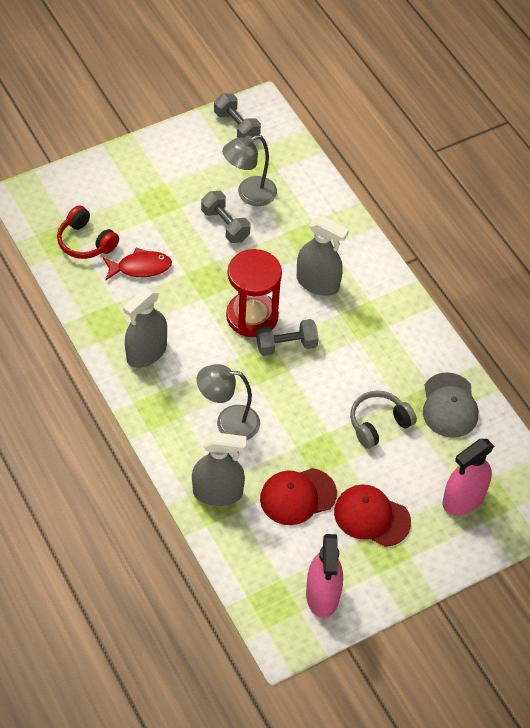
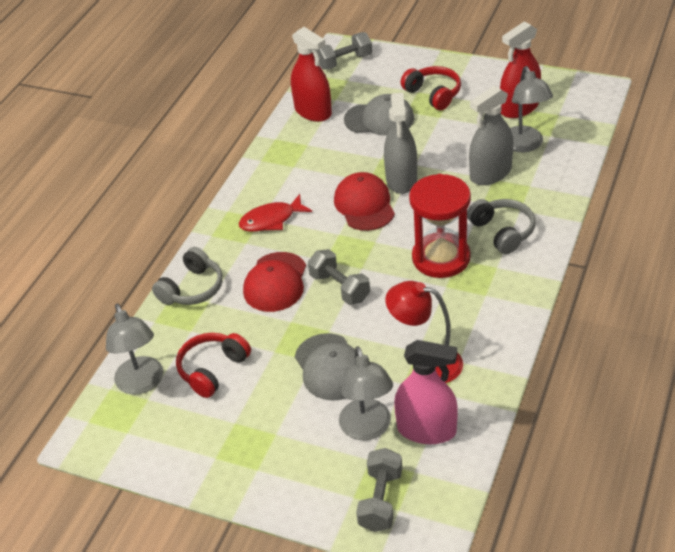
grey cap: 1 -> 2
grey headphones: 1 -> 2
grey lamp: 2 -> 3
grey spray bottle: 3 -> 2
pink spray bottle: 2 -> 1
red headphones: 1 -> 2
red lamp: 0 -> 1
red spray bottle: 0 -> 2

